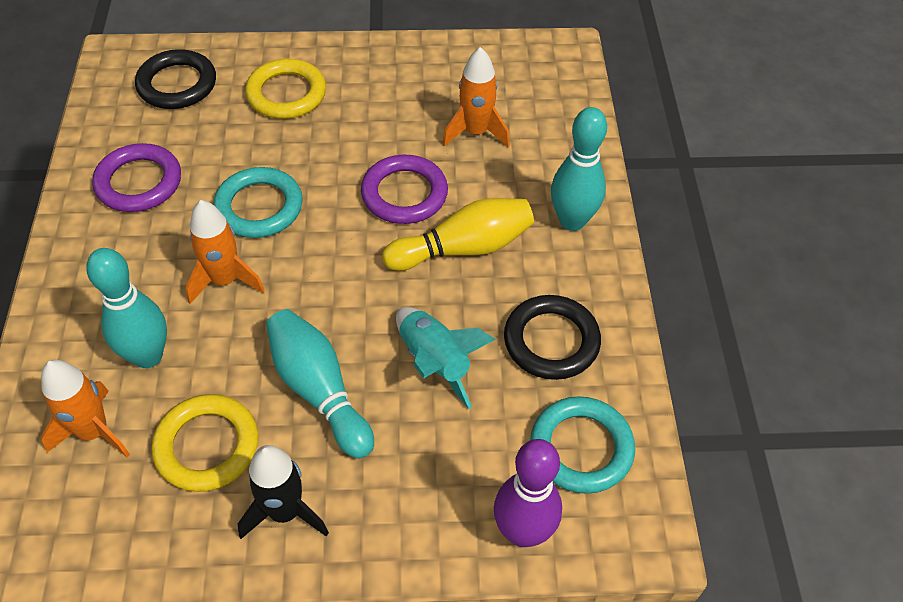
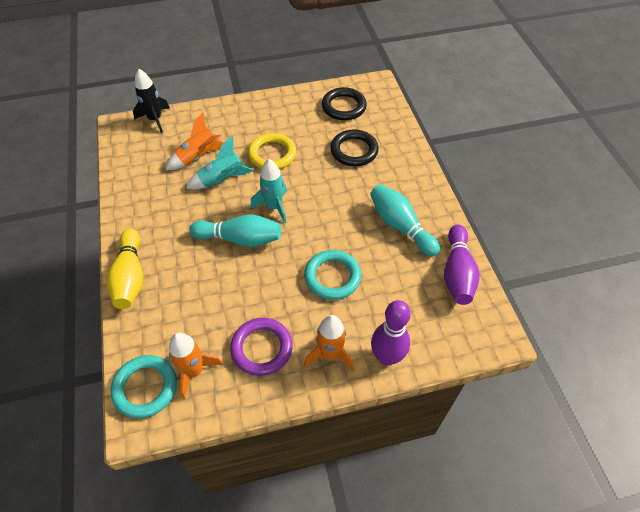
purple bowling pin: 1 -> 2
purple ring: 2 -> 1
turquoise bowling pin: 3 -> 2
turquoise rocket: 1 -> 2
yellow ring: 2 -> 1

